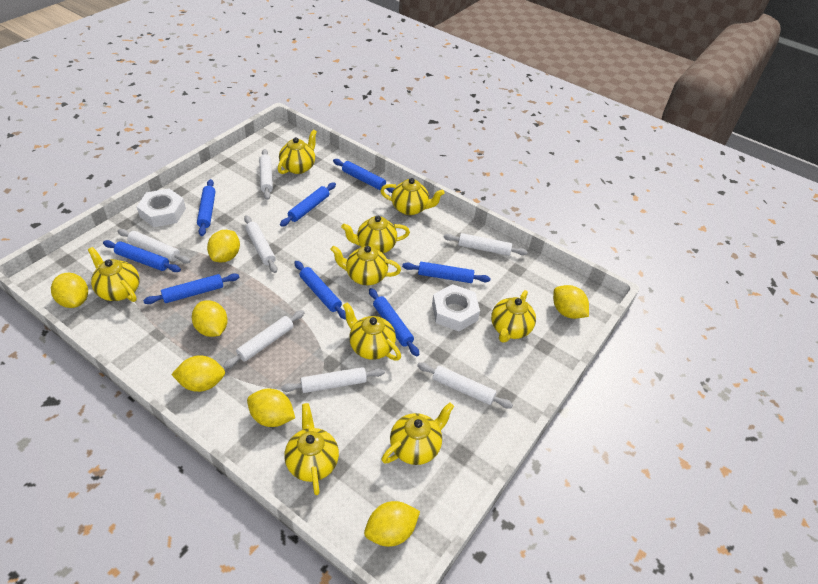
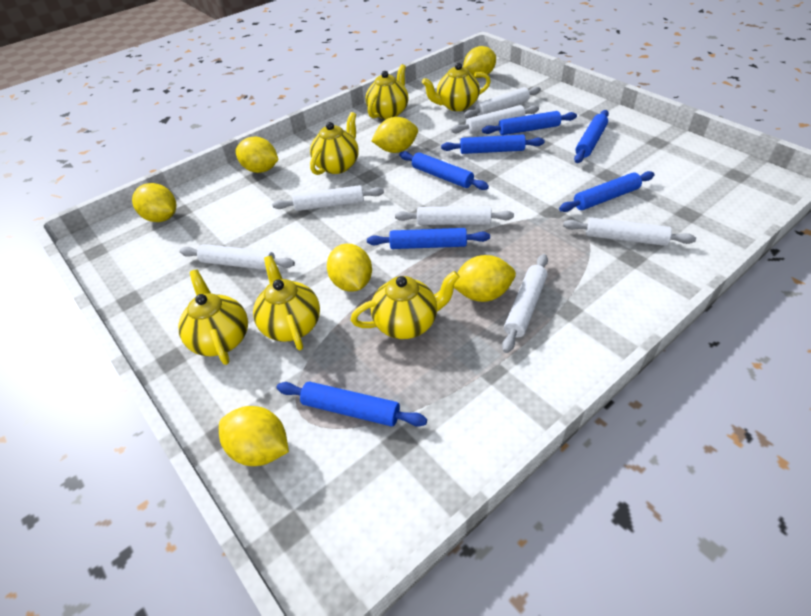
blue rolling pin: 8 -> 7
white nut: 2 -> 0
yellow teapot: 9 -> 6

